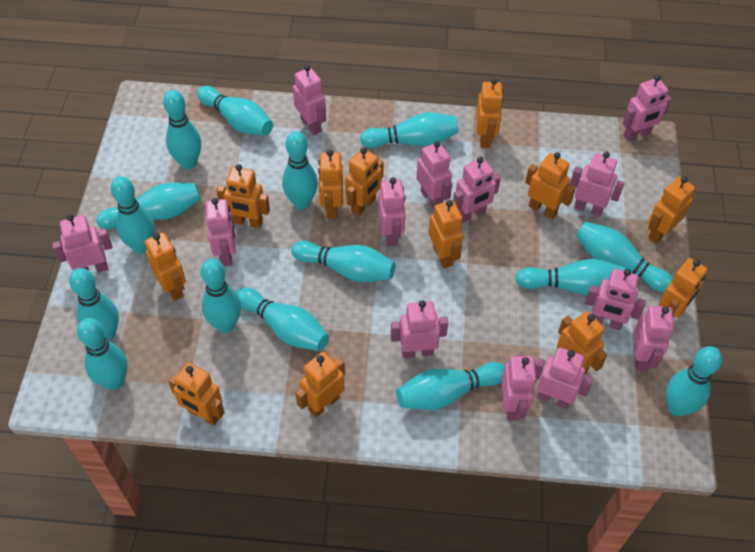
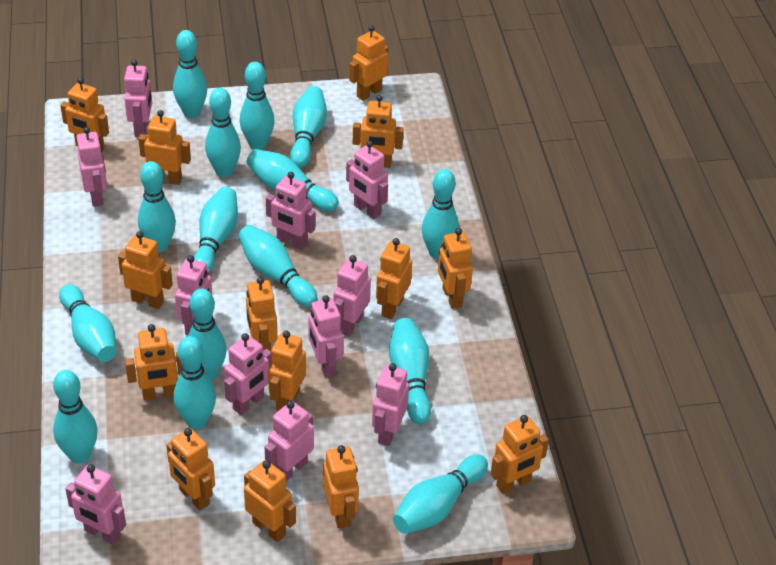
orange robot: 12 -> 14
pink robot: 13 -> 11

